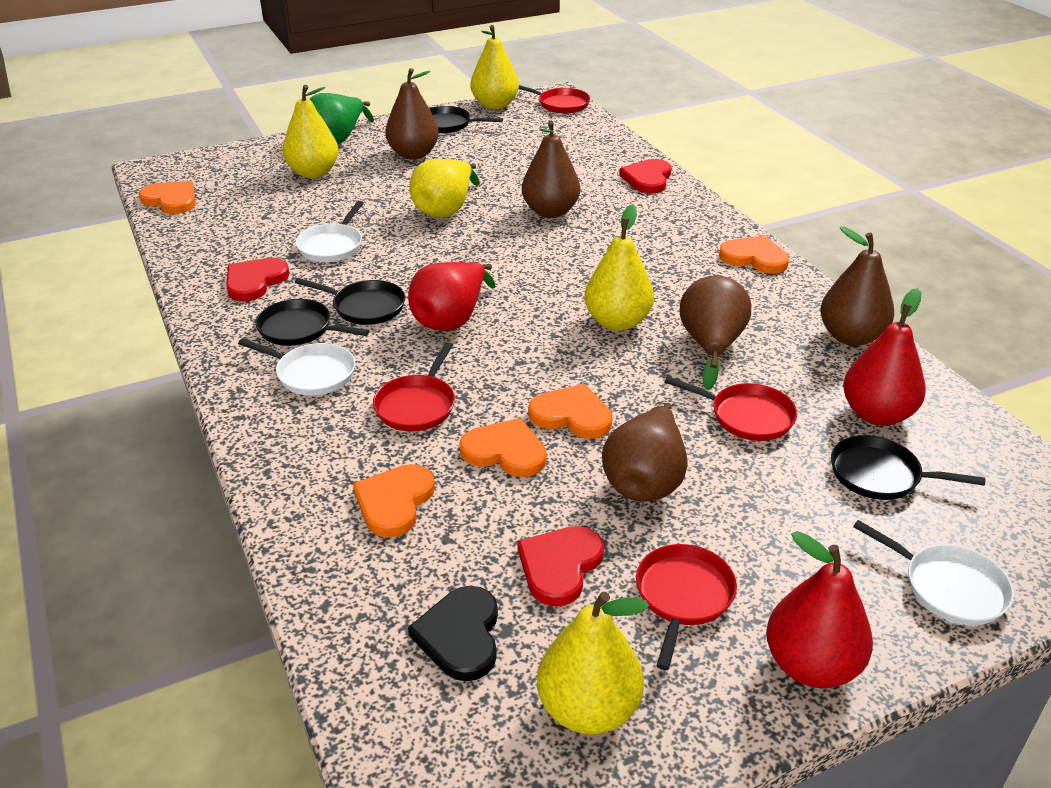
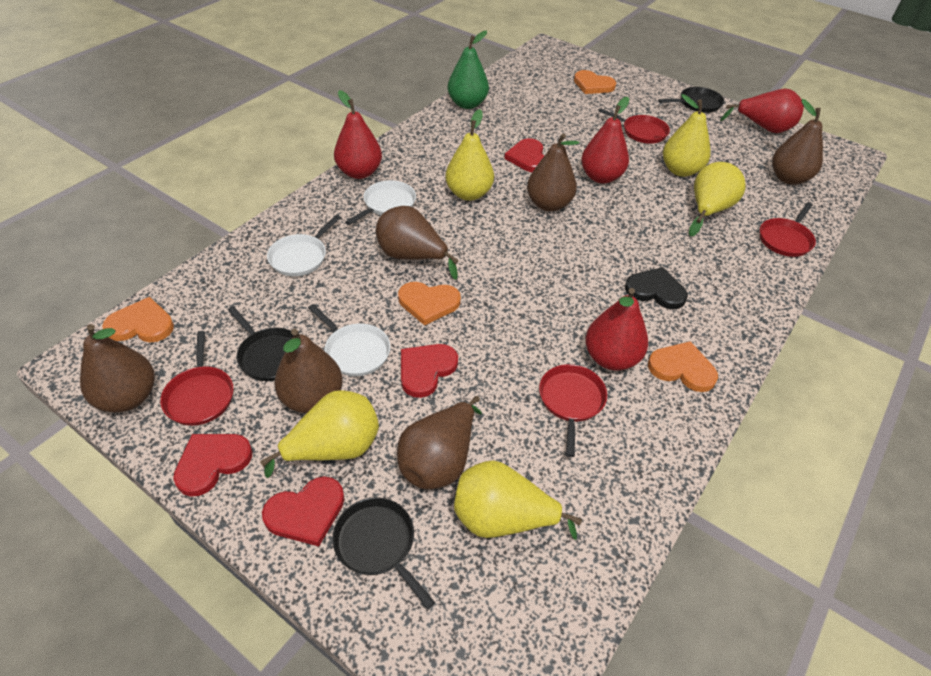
black pan: 4 -> 3
brown pear: 5 -> 6
orange heart: 5 -> 4
red heart: 3 -> 4
red pear: 3 -> 4

